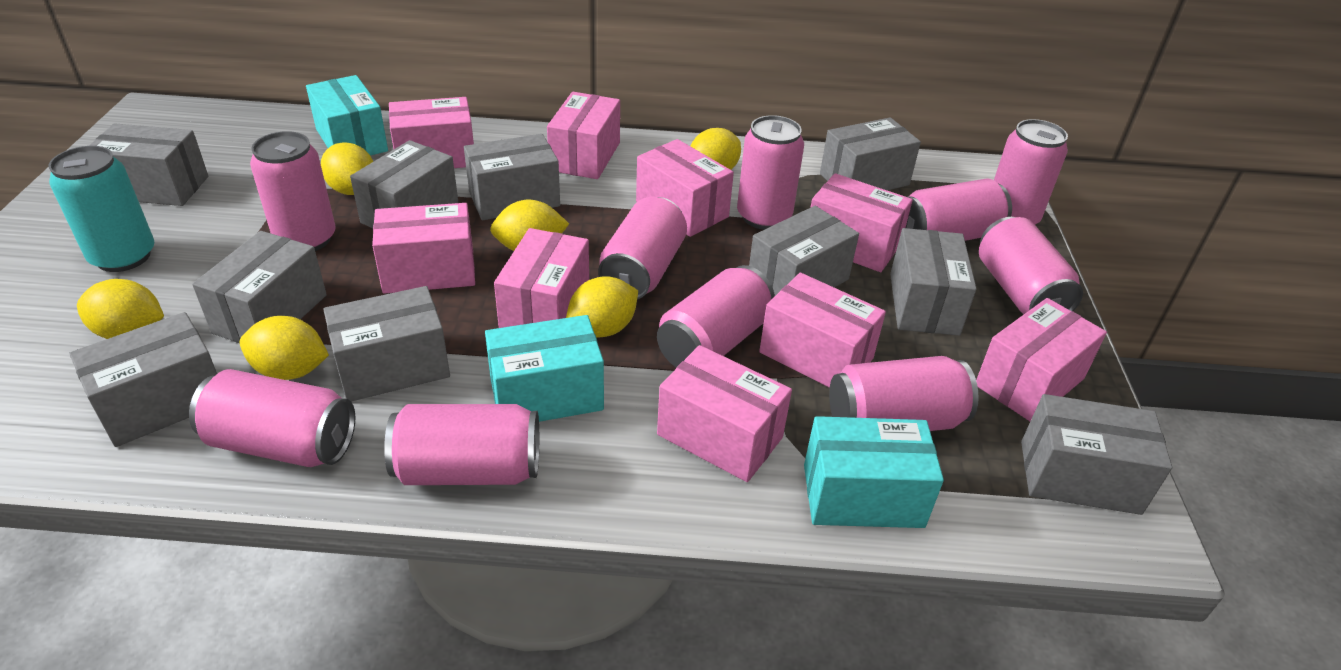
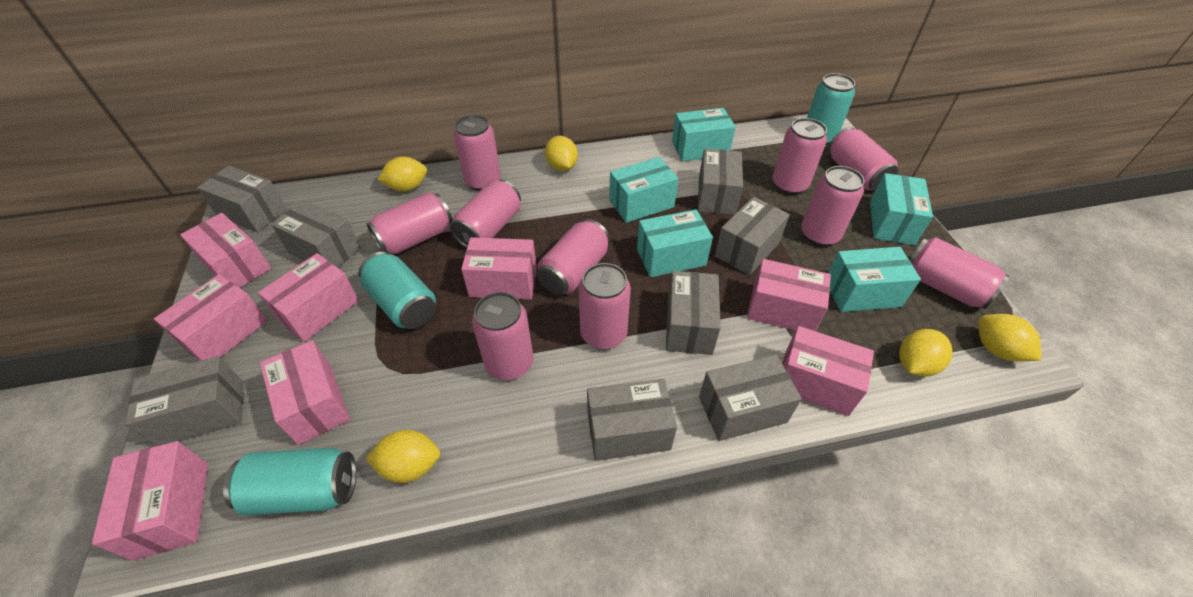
grey box: 10 -> 8
pink box: 9 -> 8
turquoise box: 3 -> 5
turquoise can: 1 -> 3
yellow lemon: 6 -> 5

